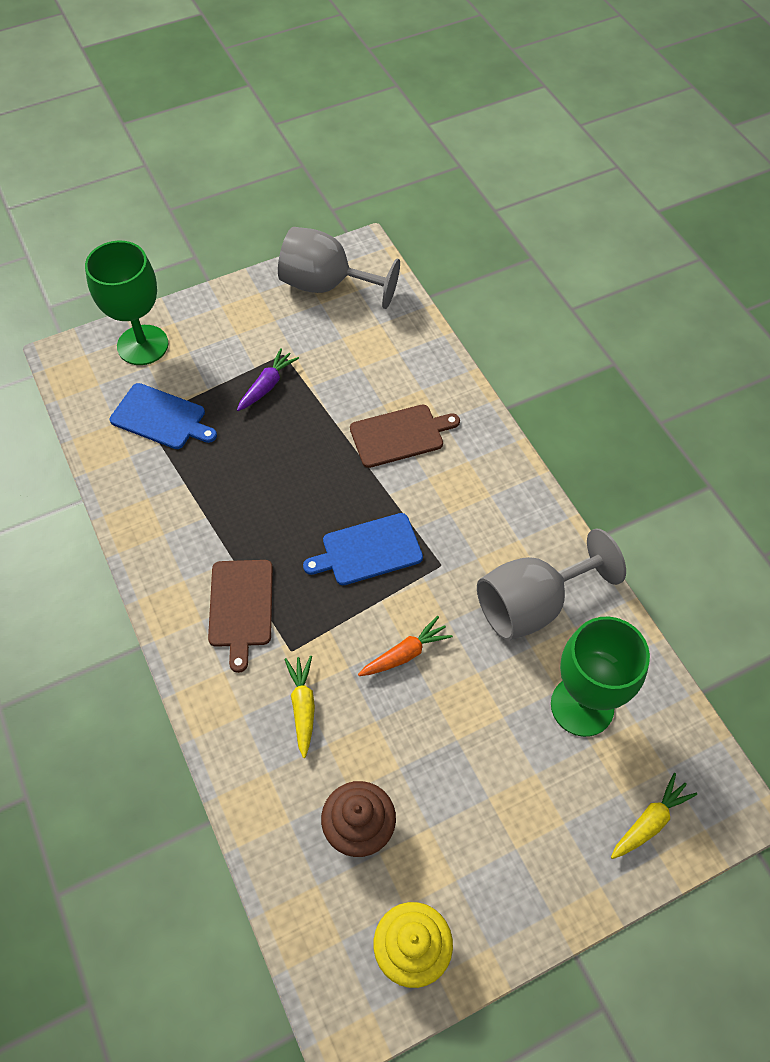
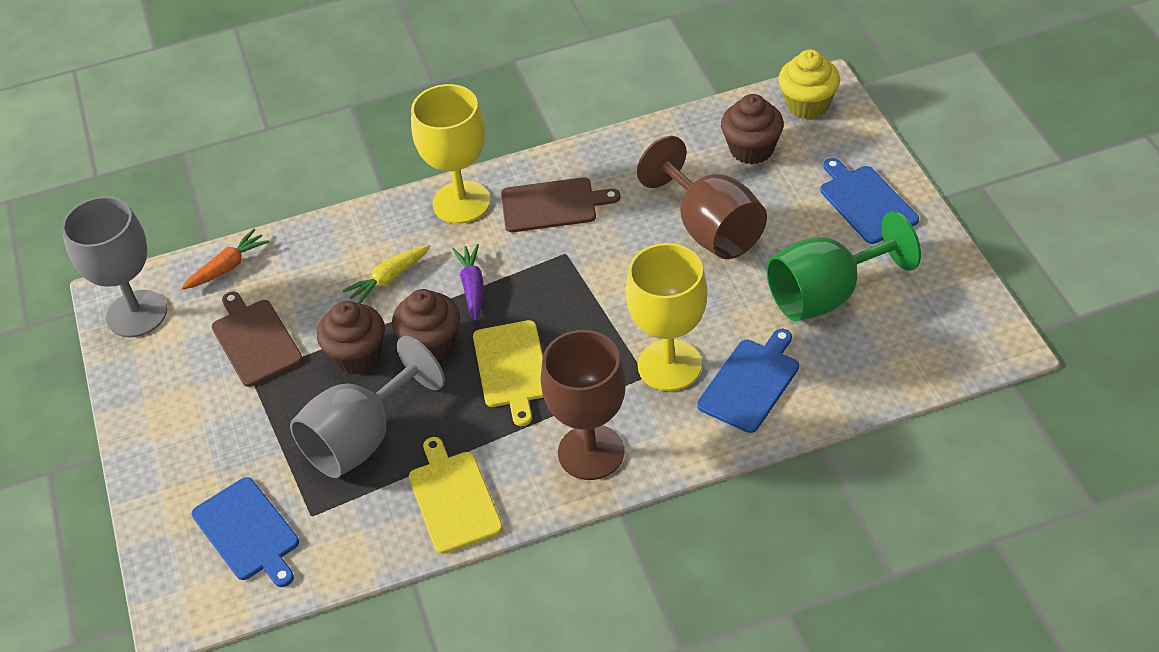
blue cutting board: 2 -> 3
brown cupcake: 1 -> 3
brown goblet: 0 -> 2
green goblet: 2 -> 1
yellow carrot: 2 -> 1
yellow cutting board: 0 -> 2
yellow goblet: 0 -> 2

